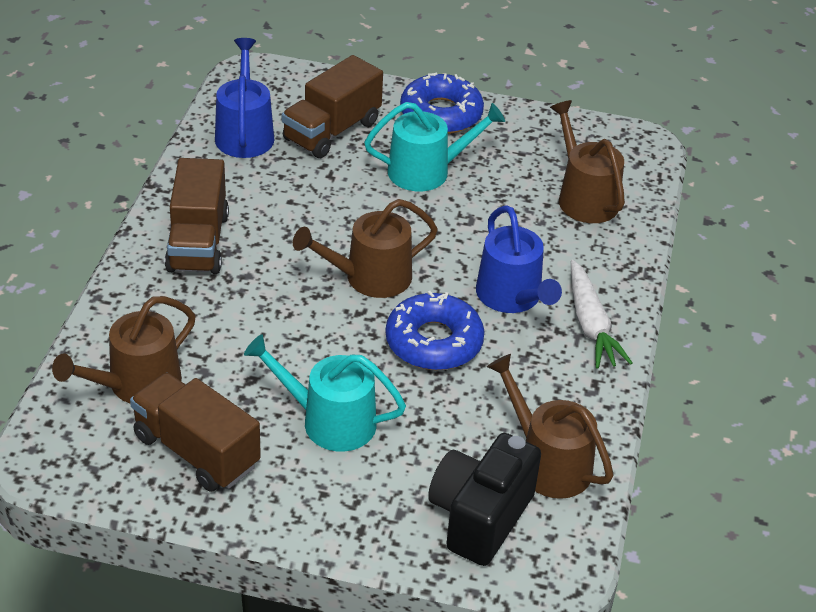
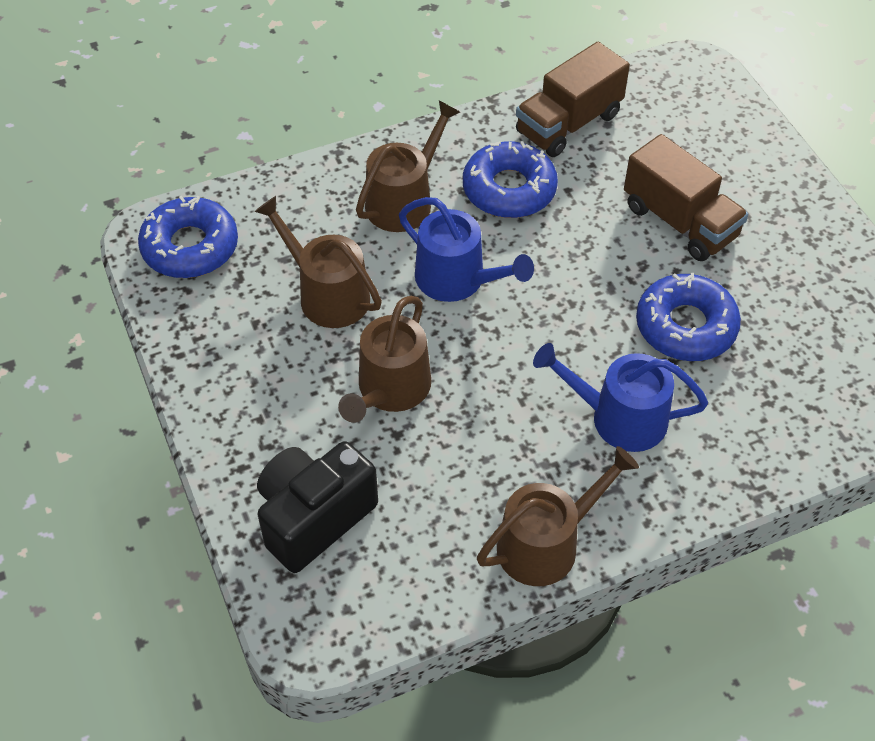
blue donut: 2 -> 3
brown truck: 3 -> 2
turquoise watering can: 2 -> 0
white carrot: 1 -> 0

